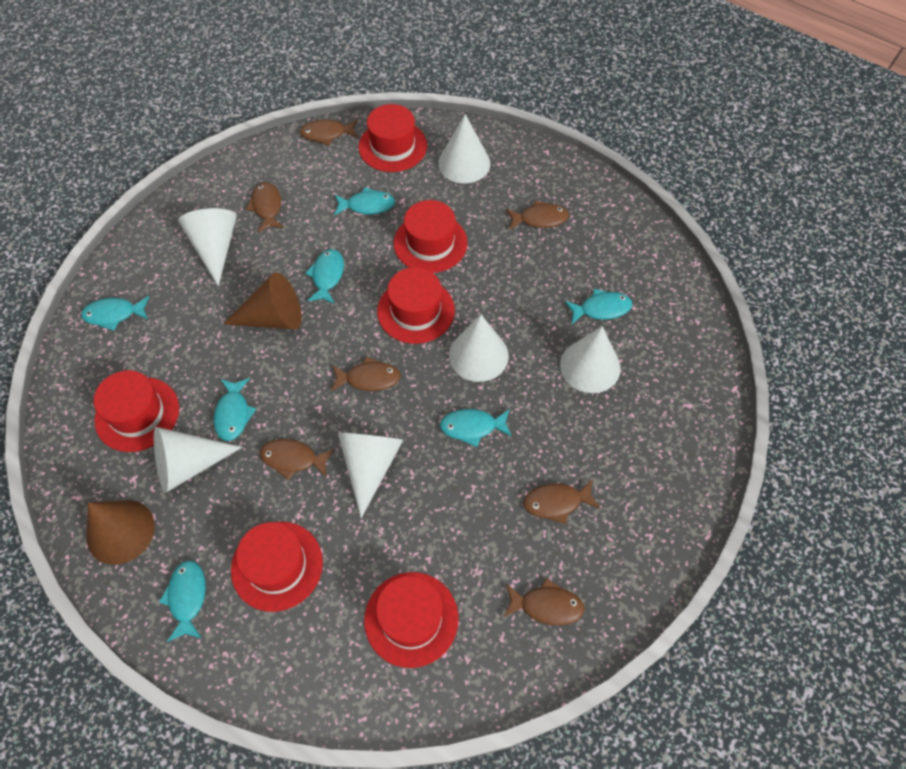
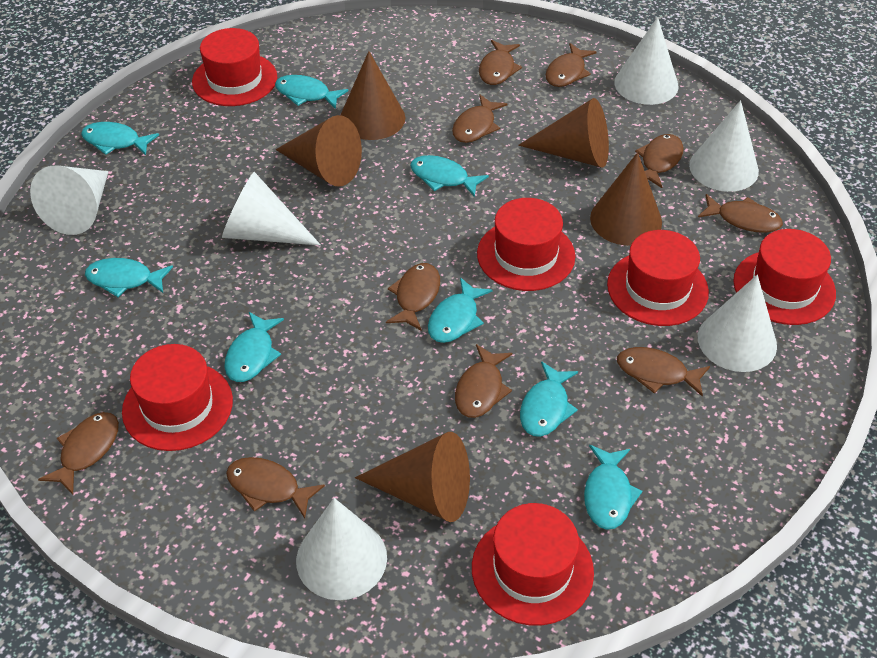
brown cone: 2 -> 5
brown fish: 7 -> 10
turquoise fish: 7 -> 8

